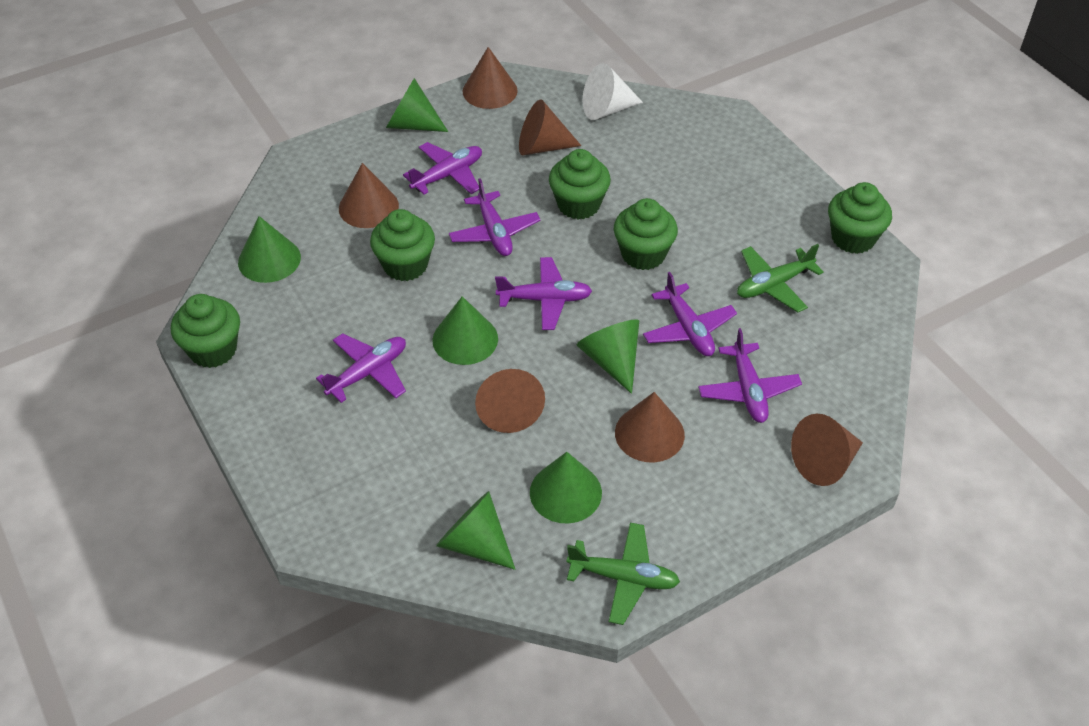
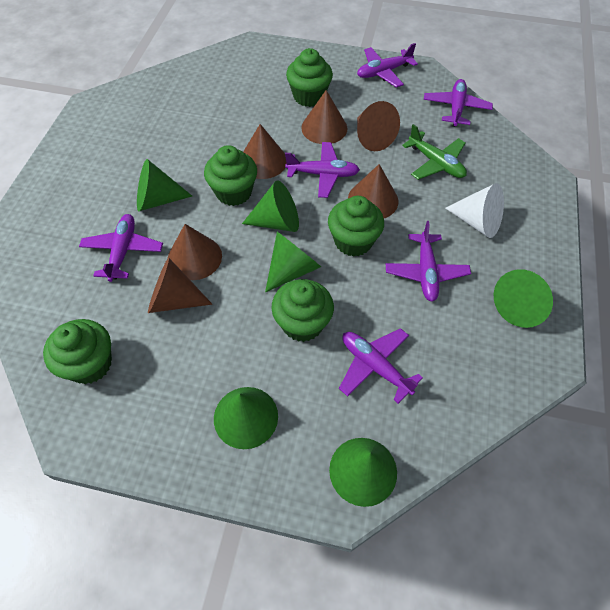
green plane: 2 -> 1

